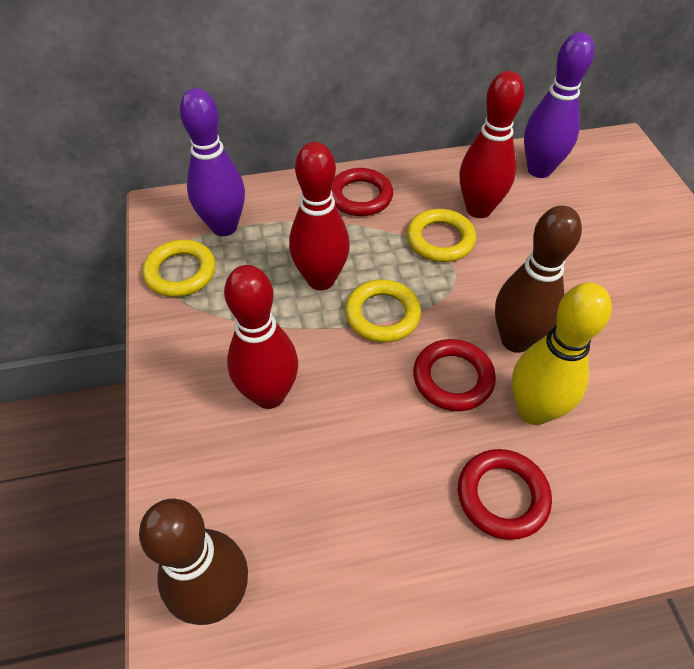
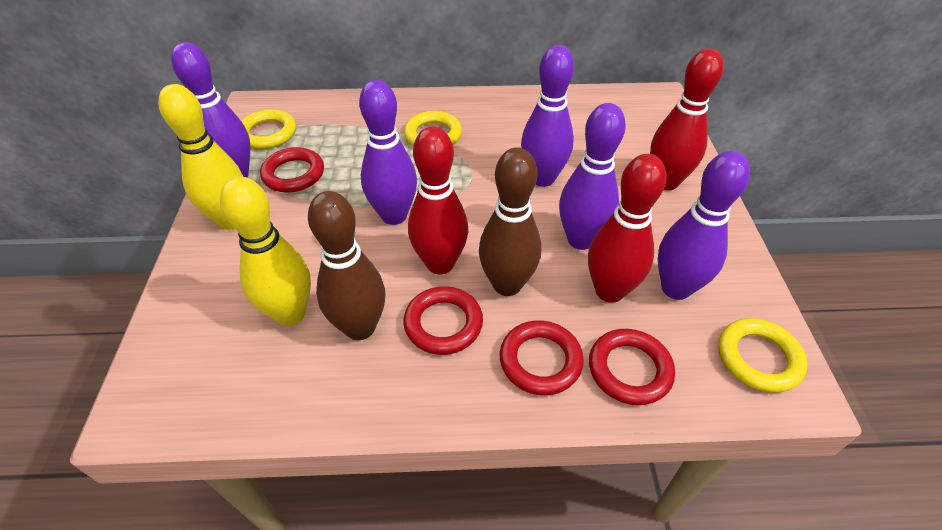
purple bowling pin: 2 -> 5
red ring: 3 -> 4
yellow bowling pin: 1 -> 2

